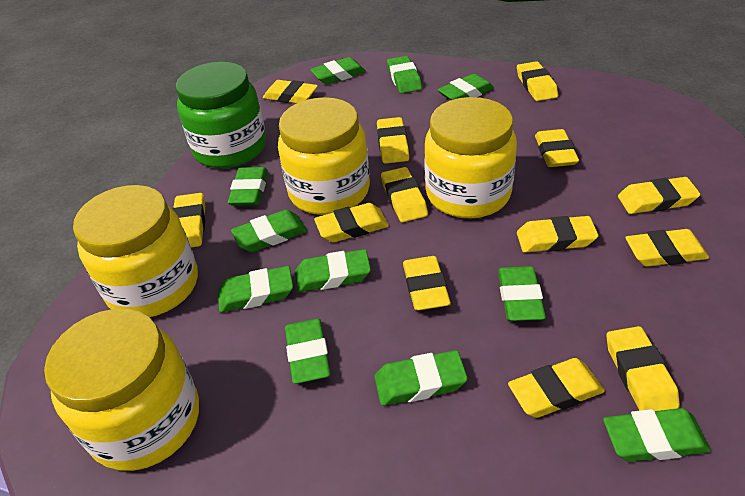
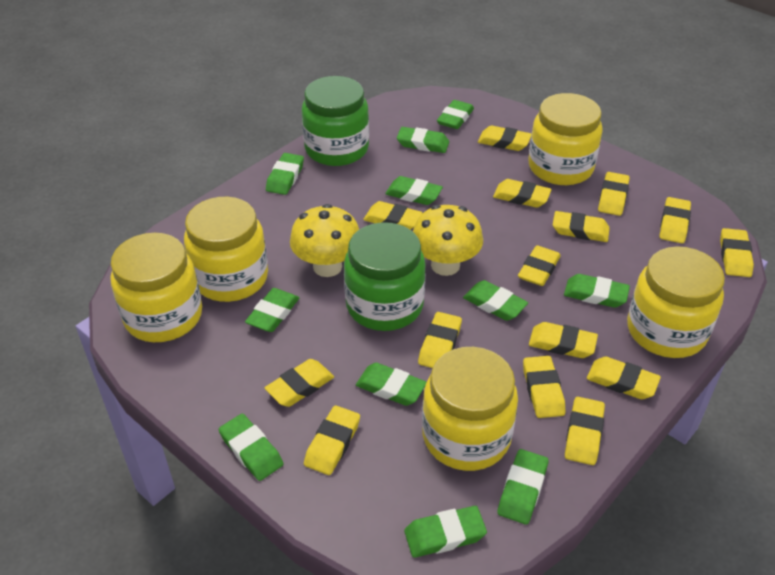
green jar: 1 -> 2
yellow eraser: 13 -> 15
yellow jar: 4 -> 5
yellow mushroom: 0 -> 2

